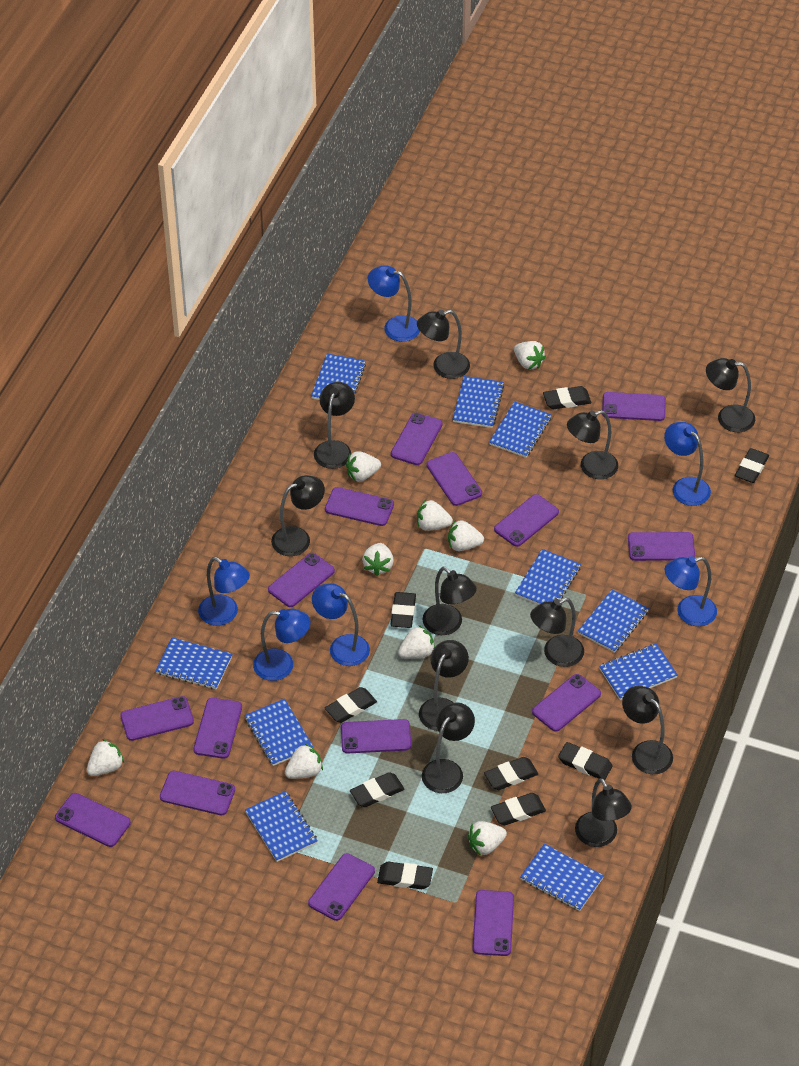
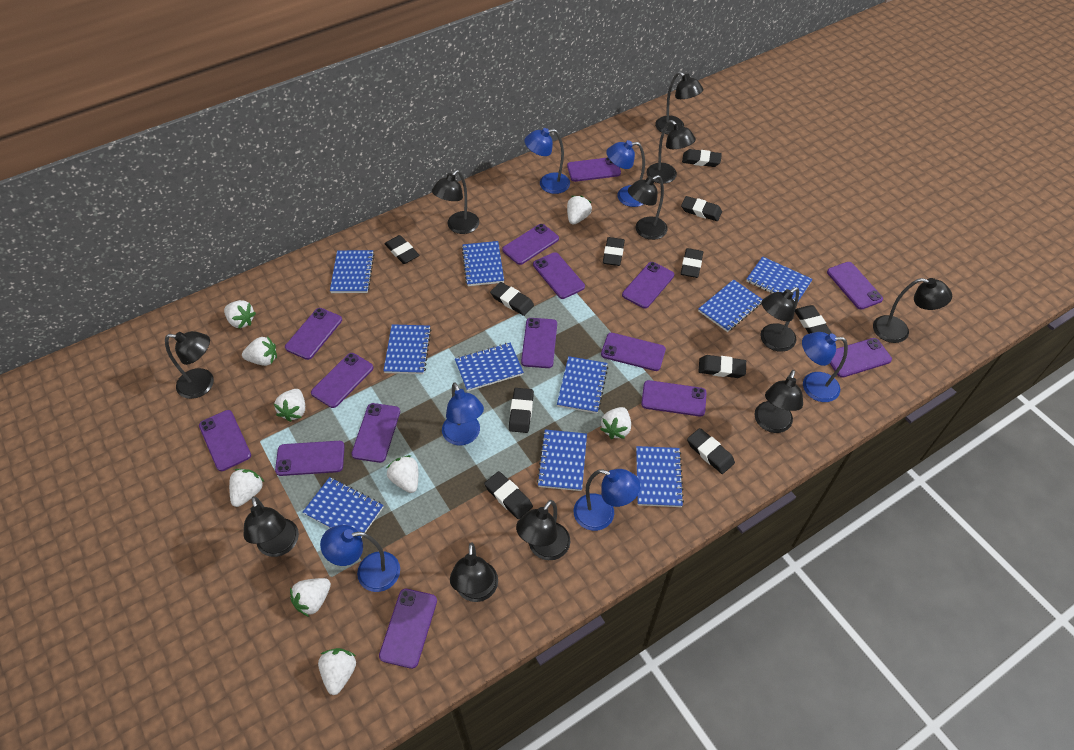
black eraser: 9 -> 11

